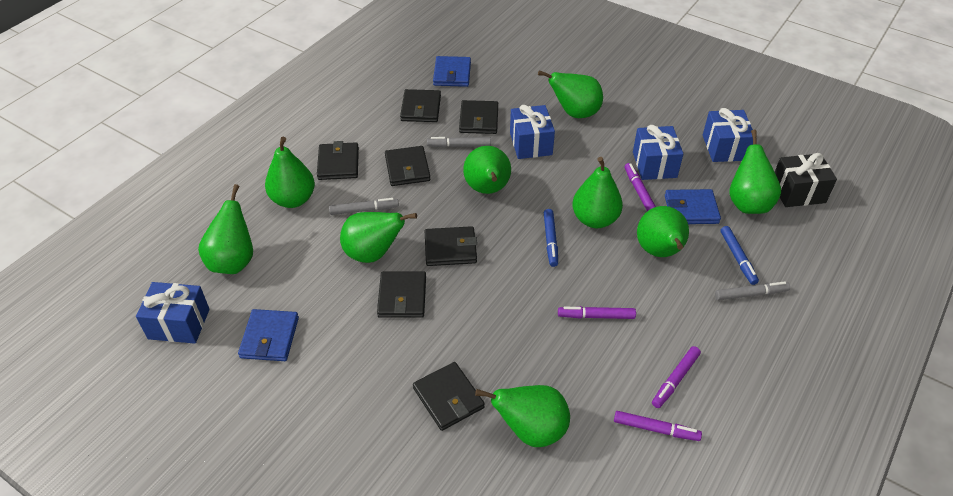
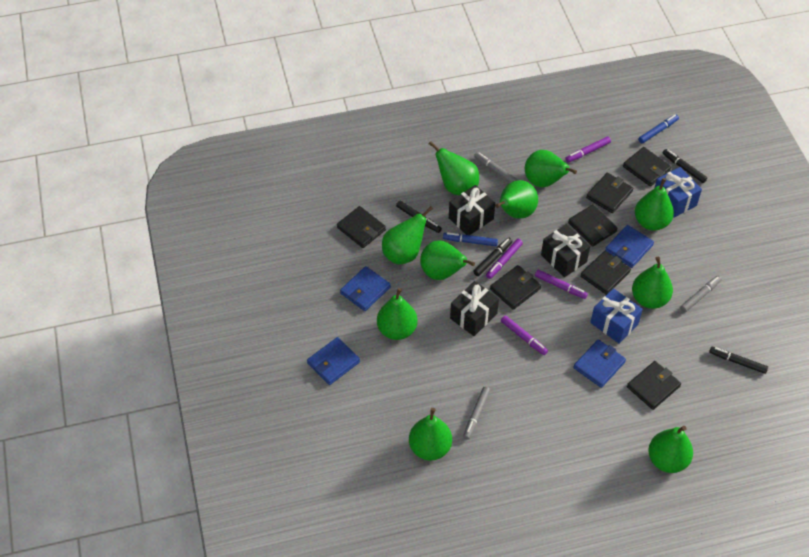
black gift: 1 -> 3
black marker: 0 -> 4
blue gift: 4 -> 2
blue wallet: 3 -> 4
green pear: 9 -> 10

